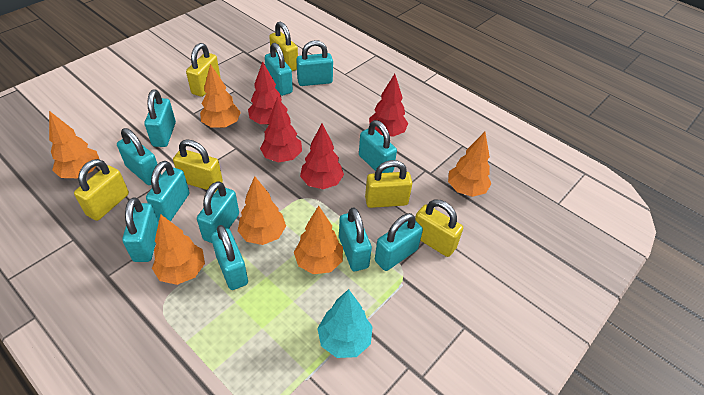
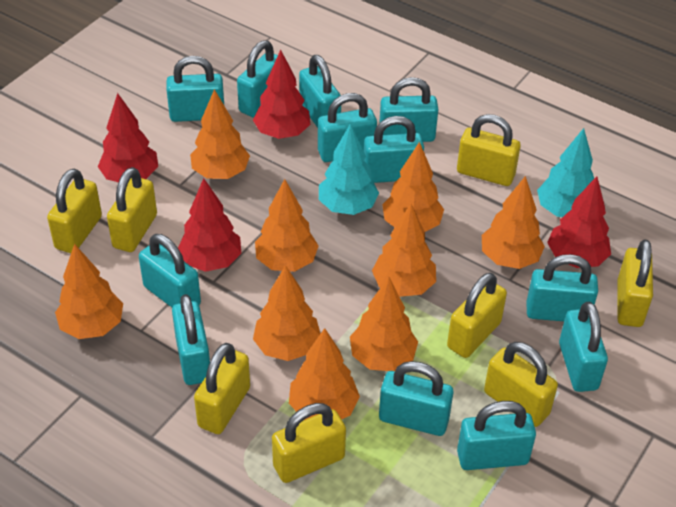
orange tree: 6 -> 9
turquoise padlock: 11 -> 12
turquoise tree: 1 -> 2
yellow padlock: 6 -> 8

